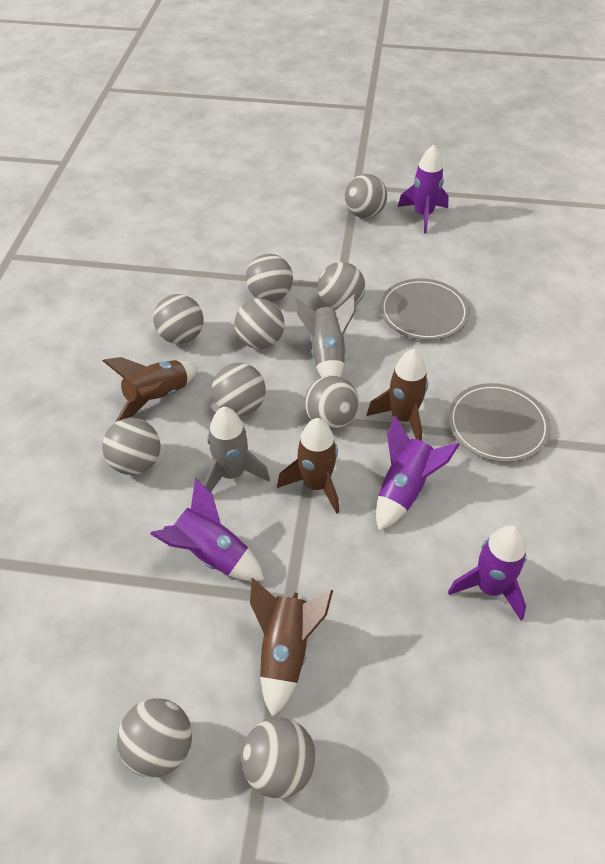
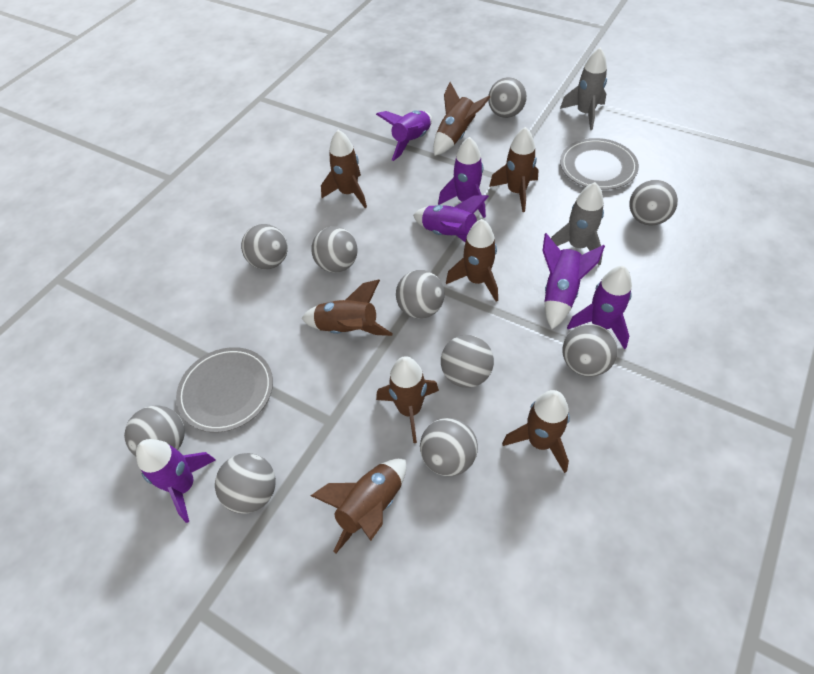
brown rocket: 4 -> 8
purple rocket: 4 -> 6

